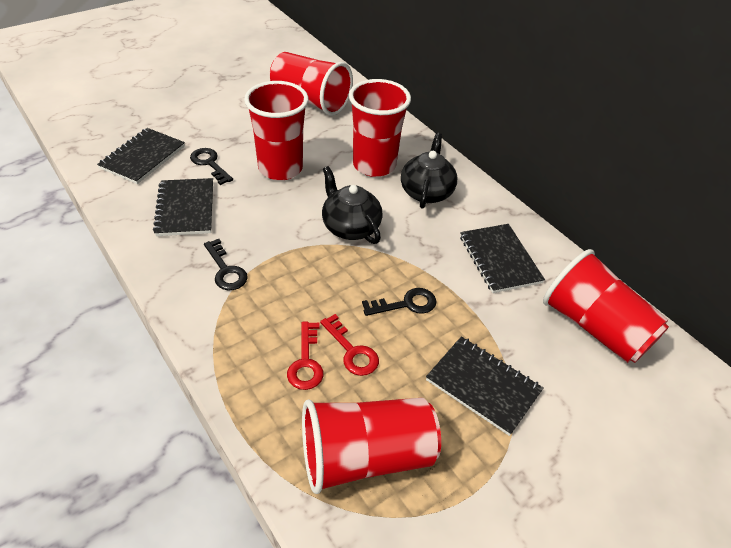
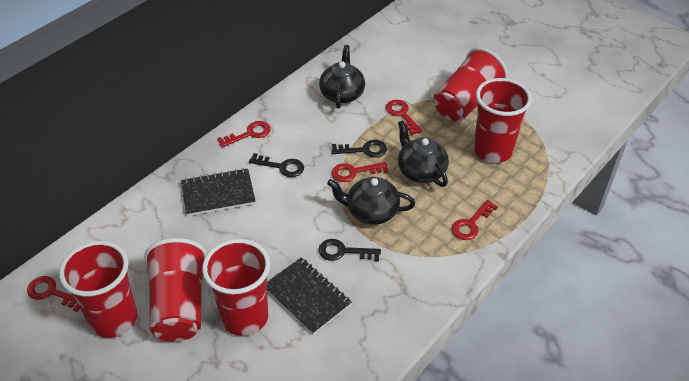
black notebook: 4 -> 2
black teapot: 2 -> 3
red key: 2 -> 5

